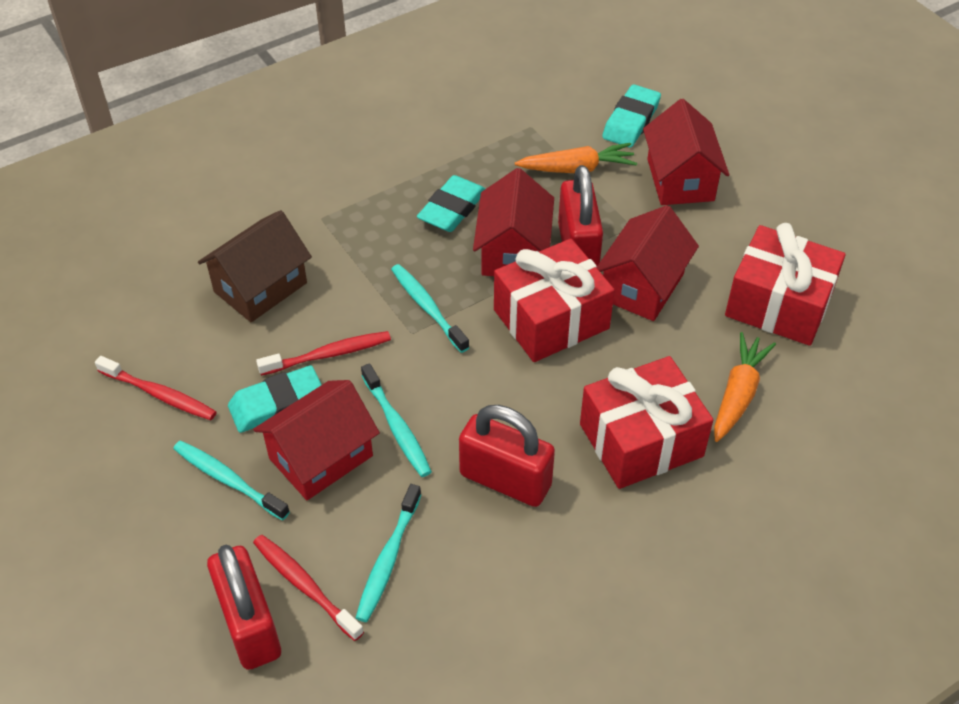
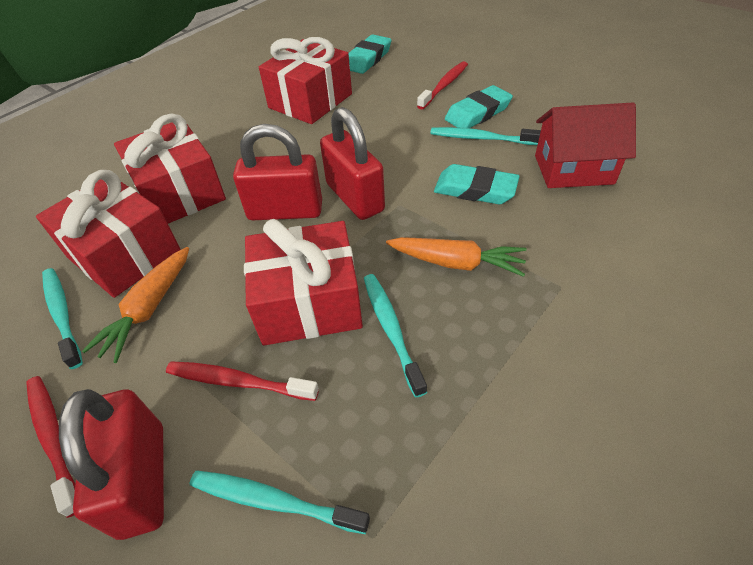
brown house: 1 -> 0
red gift: 3 -> 4
red house: 4 -> 1

